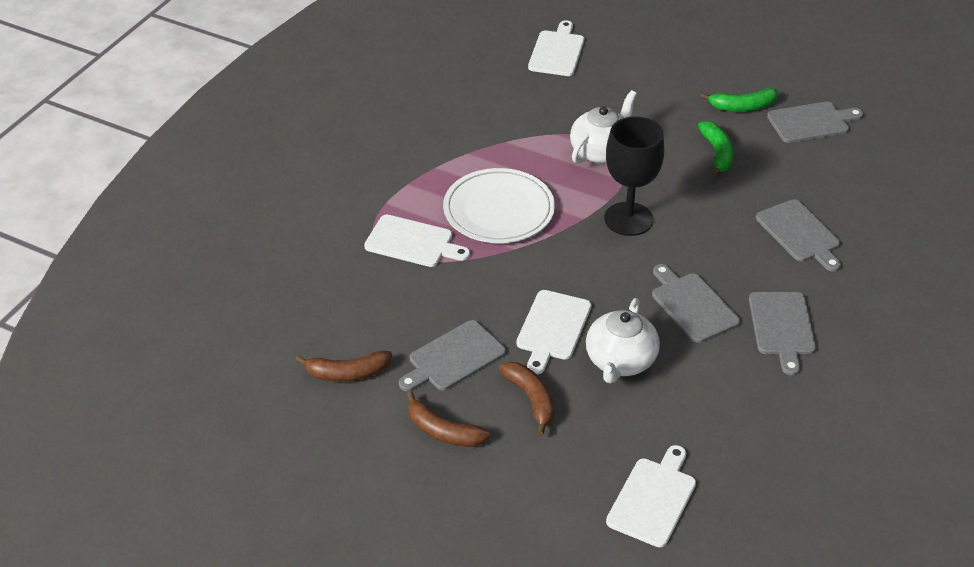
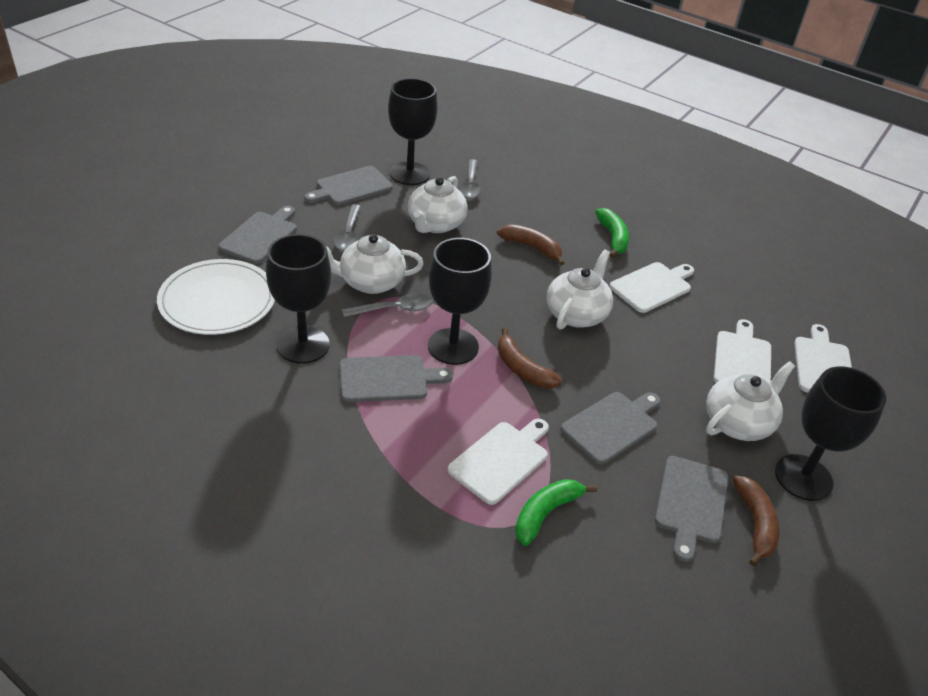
black goblet: 1 -> 4
grey spoon: 0 -> 3
white teapot: 2 -> 4

